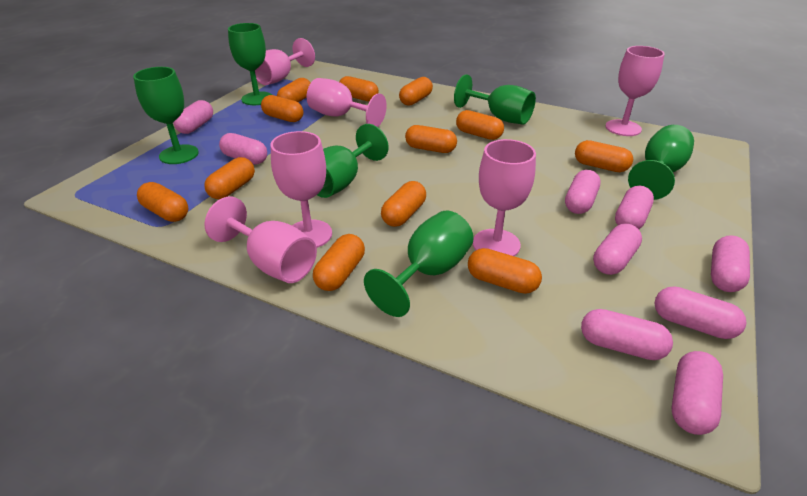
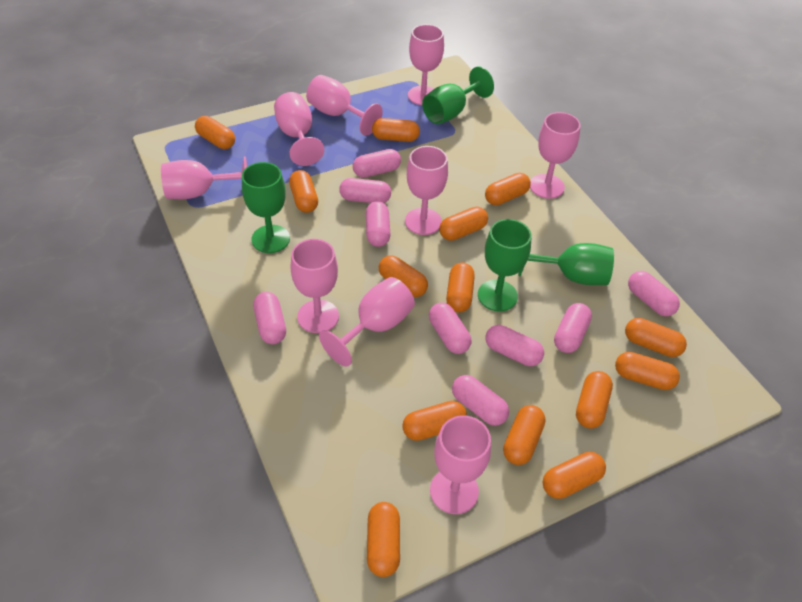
green goblet: 6 -> 4
orange capsule: 12 -> 14
pink goblet: 6 -> 9

